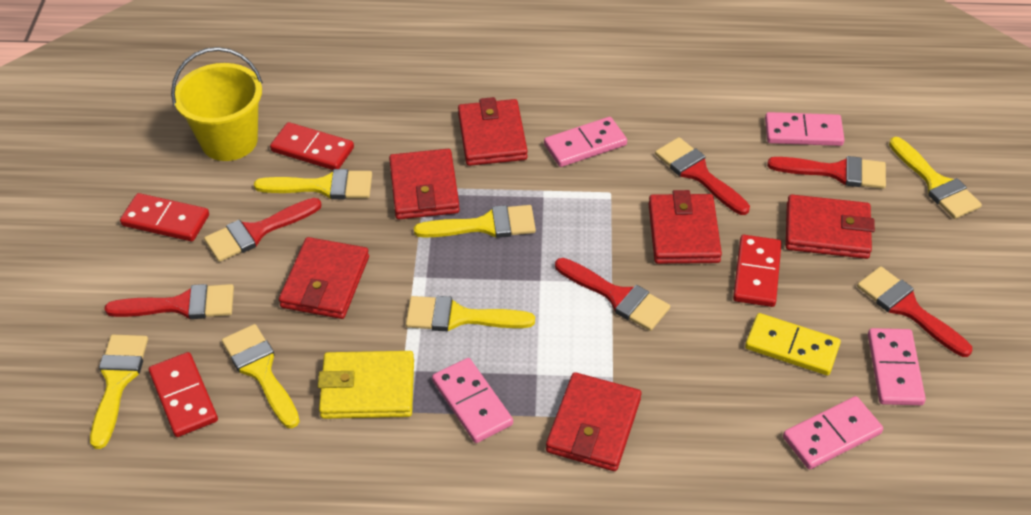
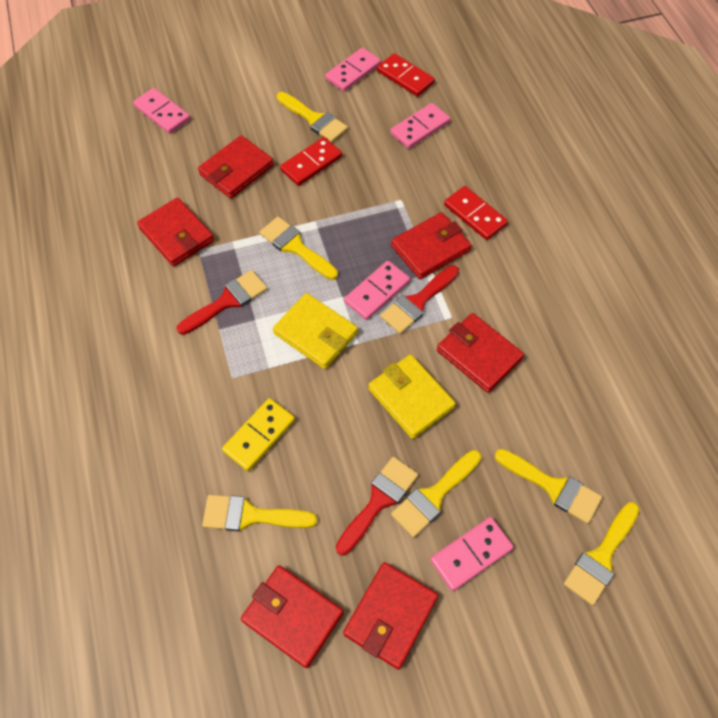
red brush: 6 -> 3
red domino: 4 -> 3
yellow bucket: 1 -> 0
yellow wallet: 1 -> 2

